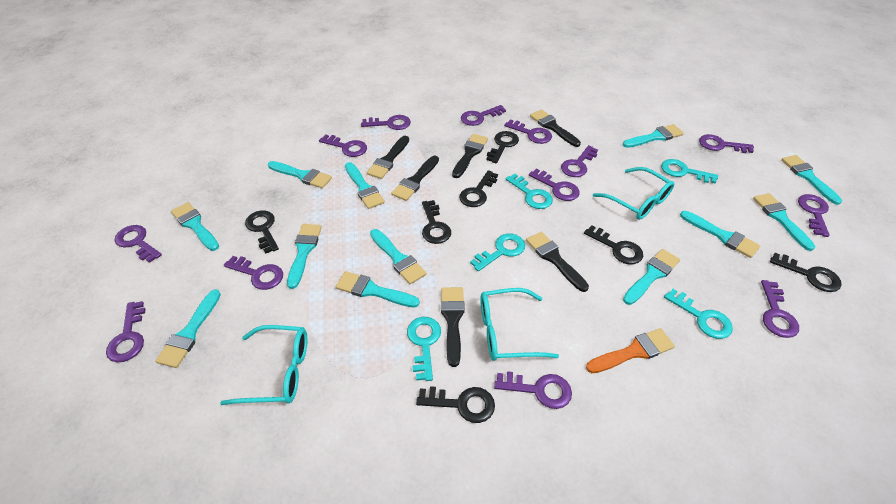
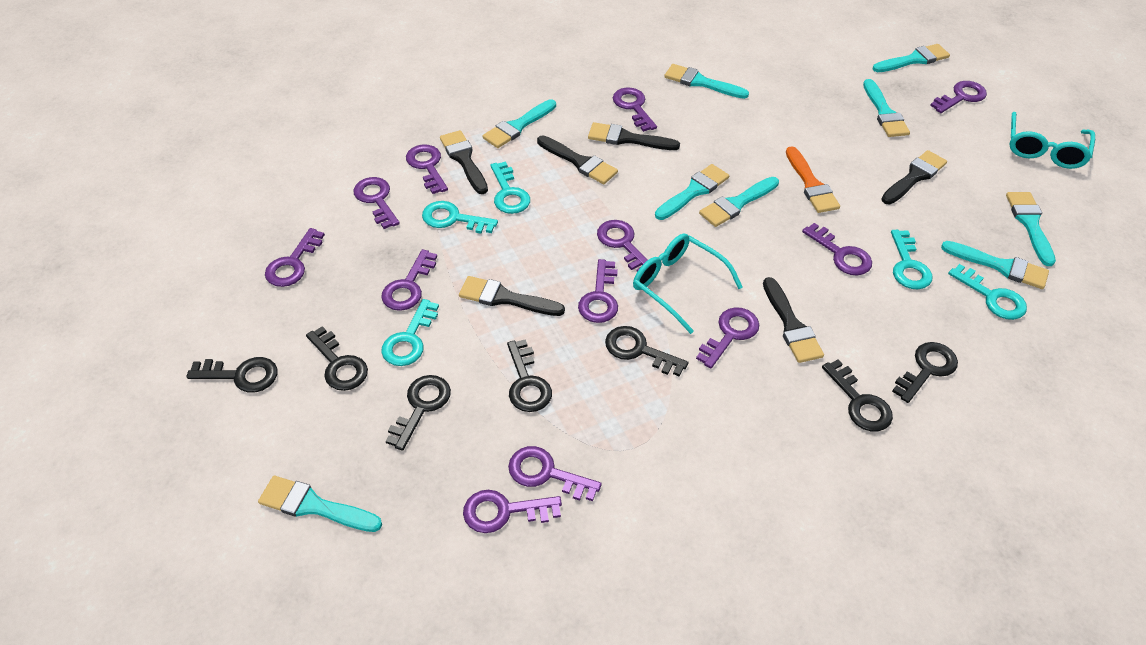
purple key: 13 -> 12
turquoise brush: 12 -> 9
turquoise glasses: 3 -> 2

